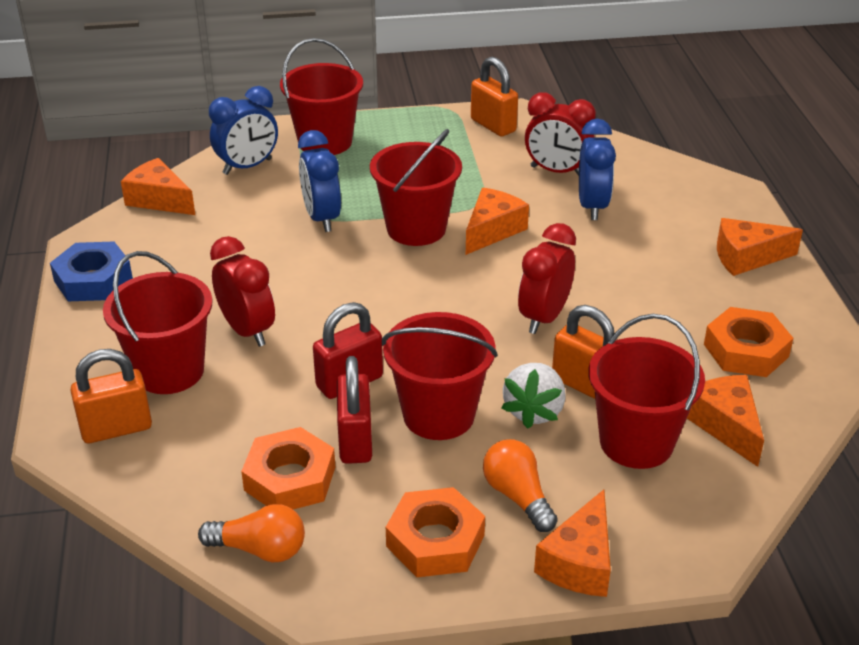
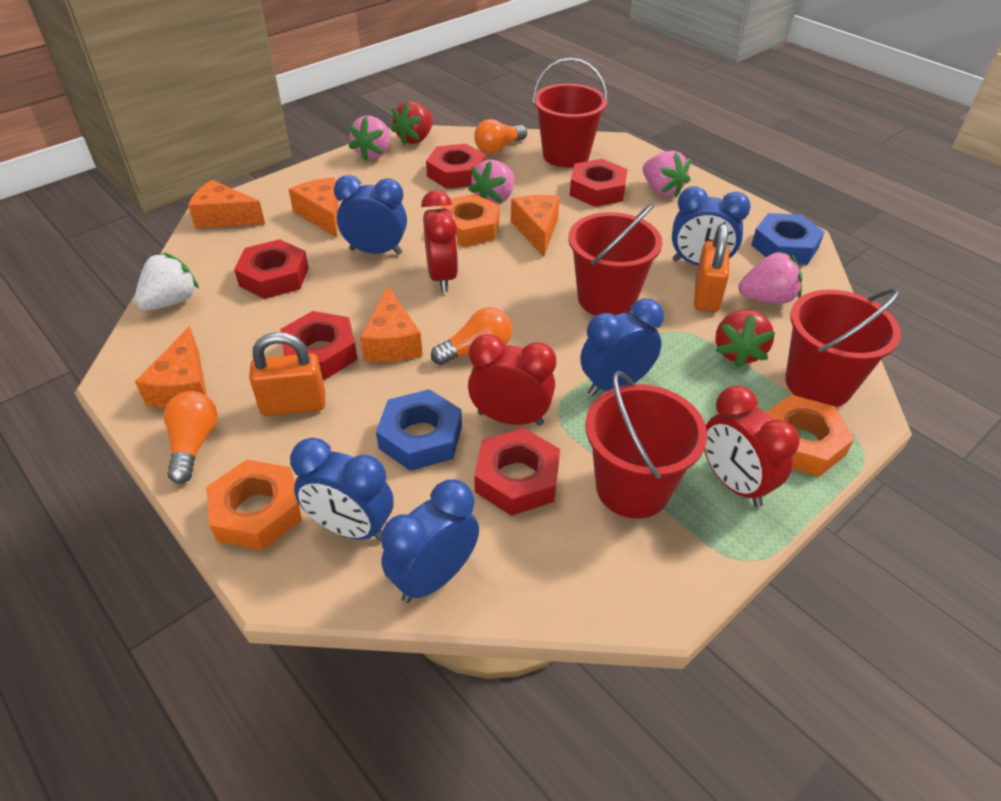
blue clock: 3 -> 5
blue nut: 1 -> 2
orange light bulb: 2 -> 3
orange padlock: 3 -> 2
pink strawberry: 0 -> 4
red bucket: 5 -> 4
red nut: 0 -> 5
red padlock: 2 -> 0
red strawberry: 0 -> 2

